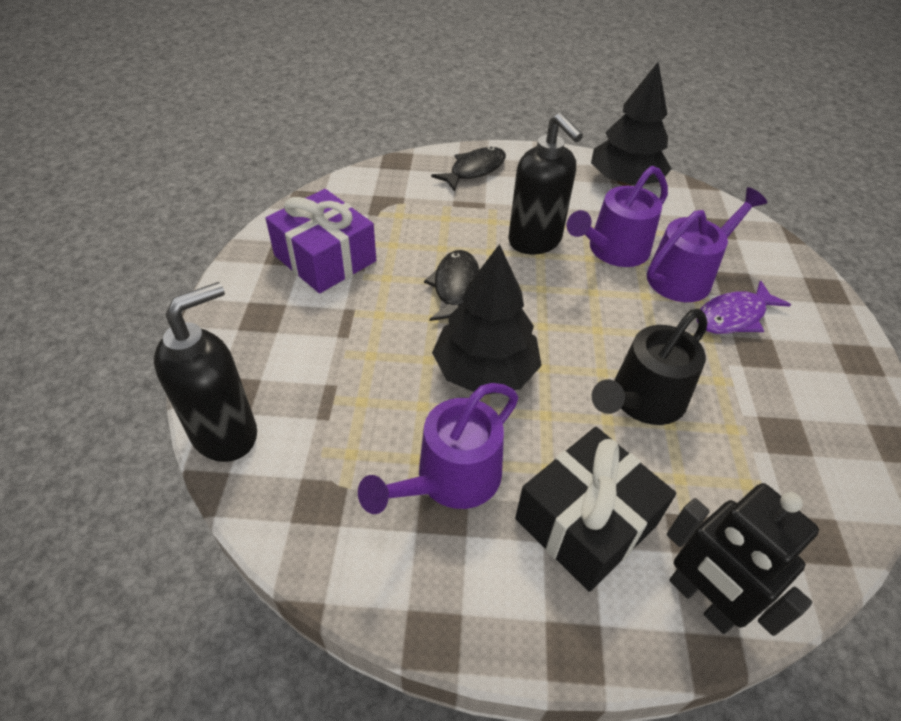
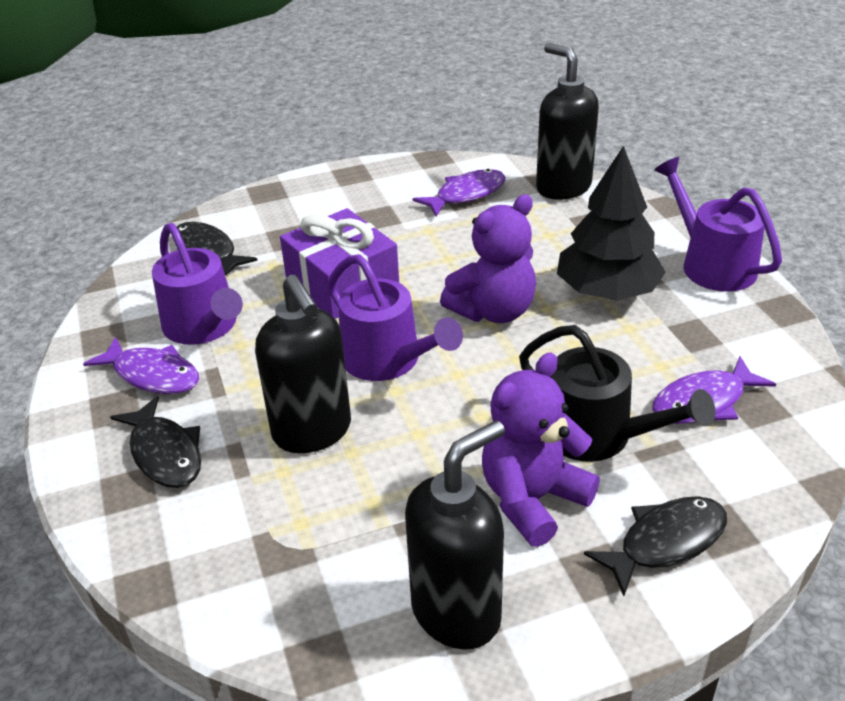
black fish: 2 -> 3
black gift: 1 -> 0
black robot: 1 -> 0
black soap dispenser: 2 -> 3
black tree: 2 -> 1
purple fish: 1 -> 3
purple teddy bear: 0 -> 2

